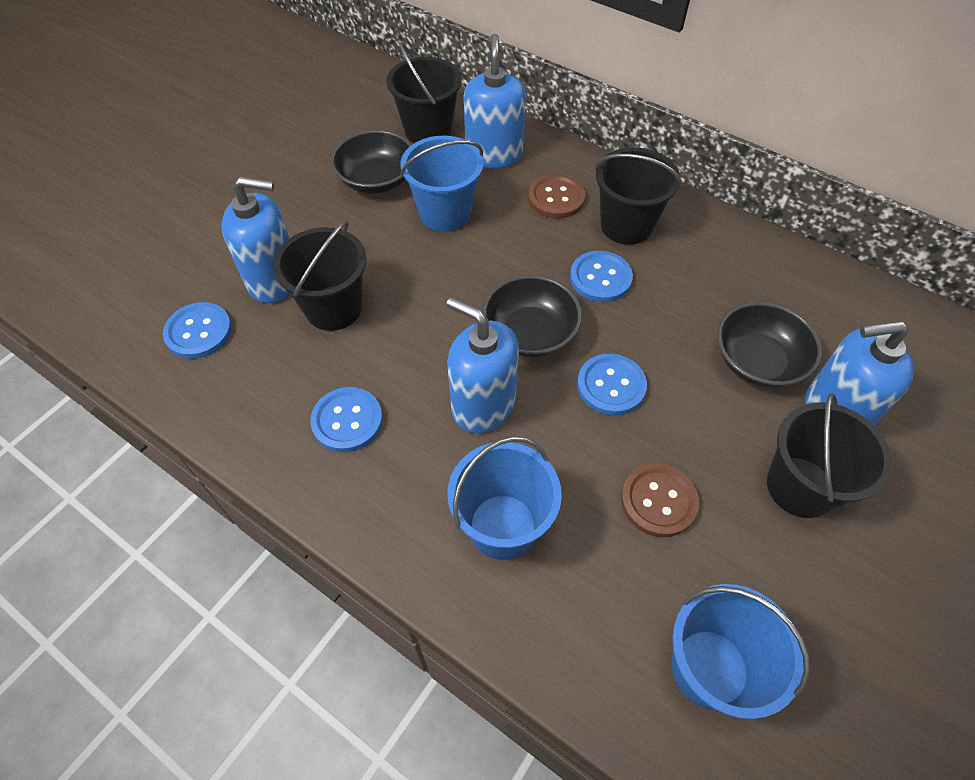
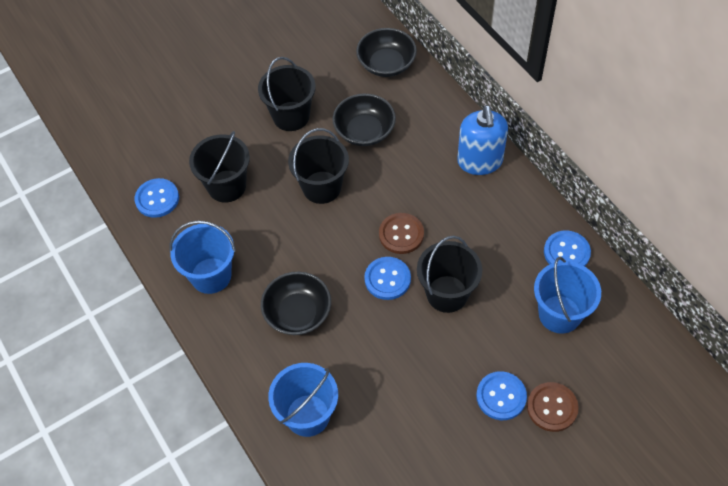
blue soap dispenser: 4 -> 1

